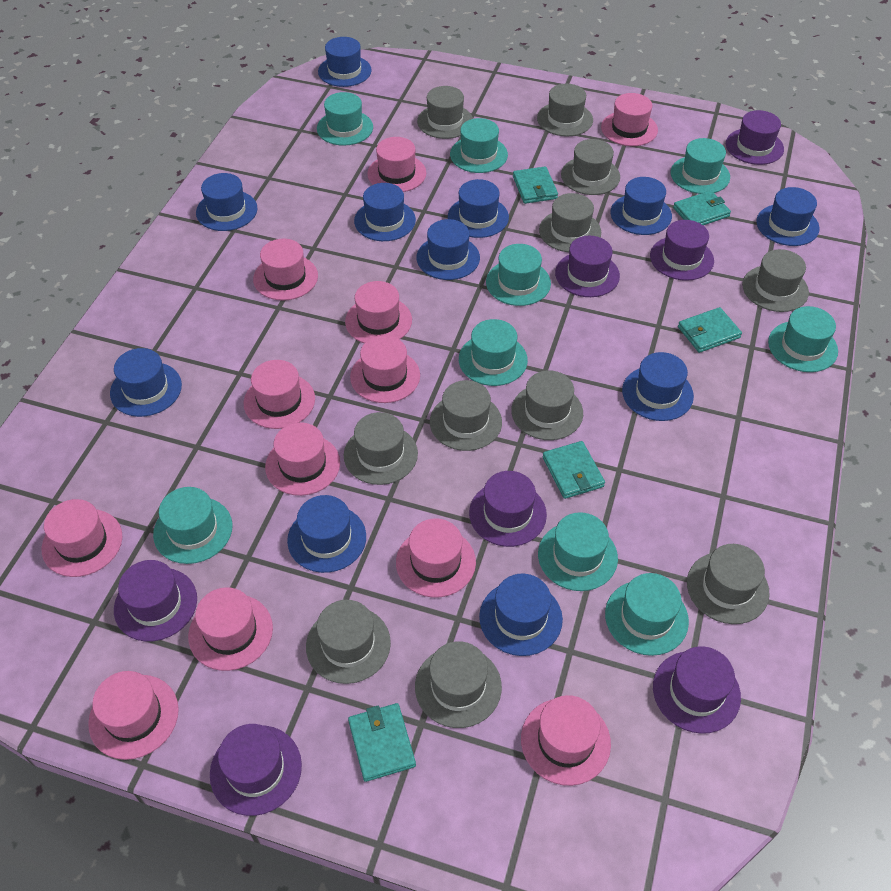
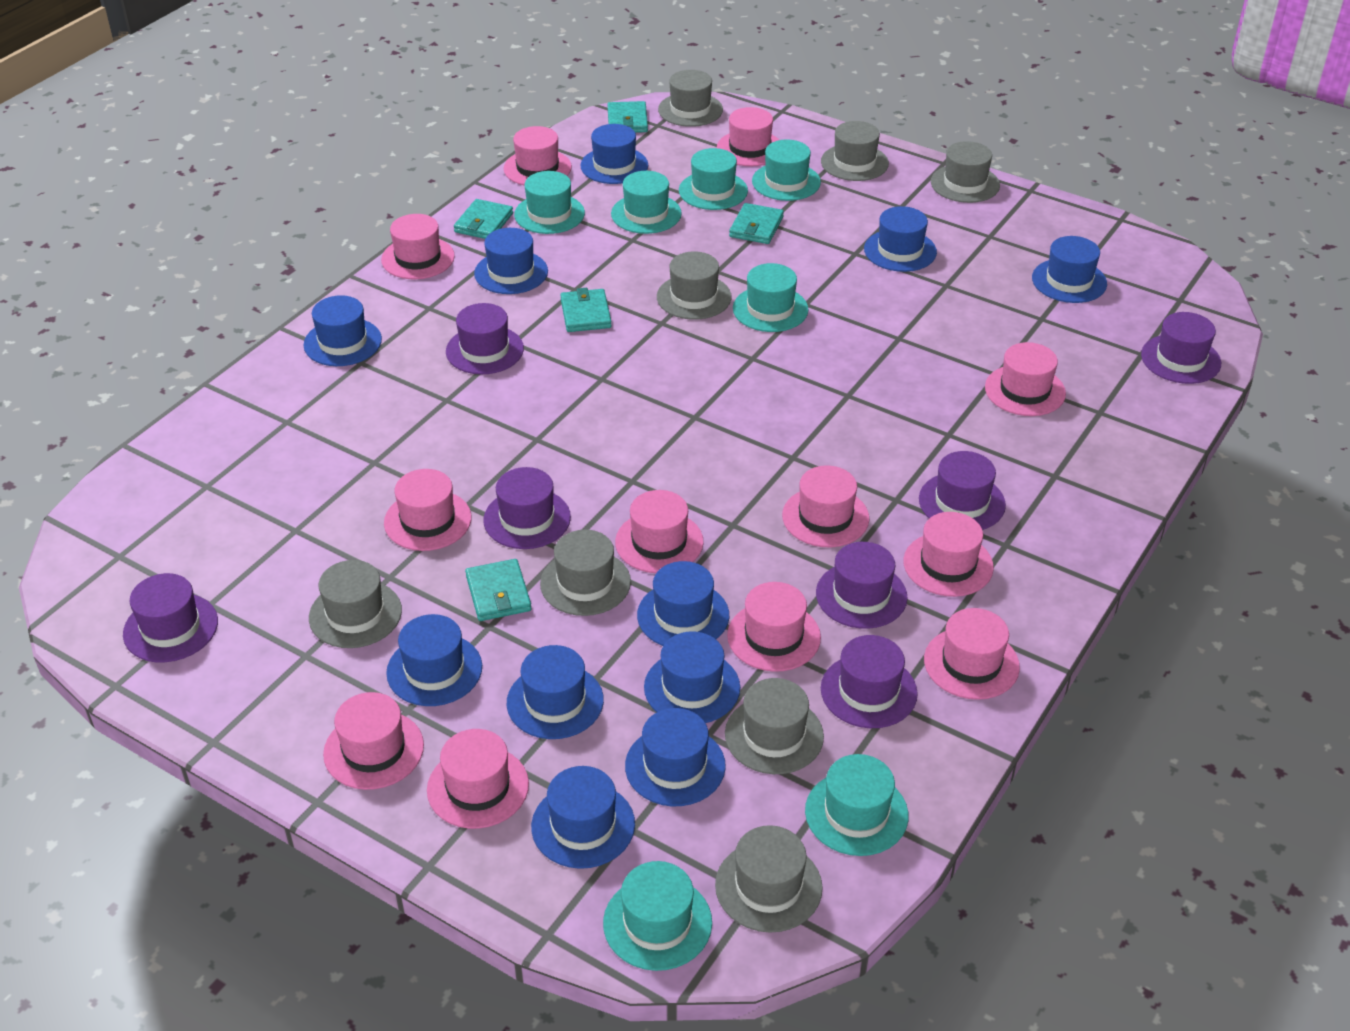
grey hat: 11 -> 8
turquoise hat: 9 -> 7

